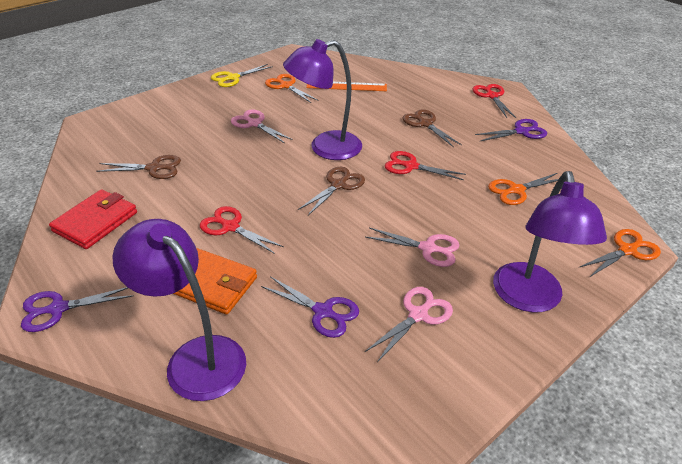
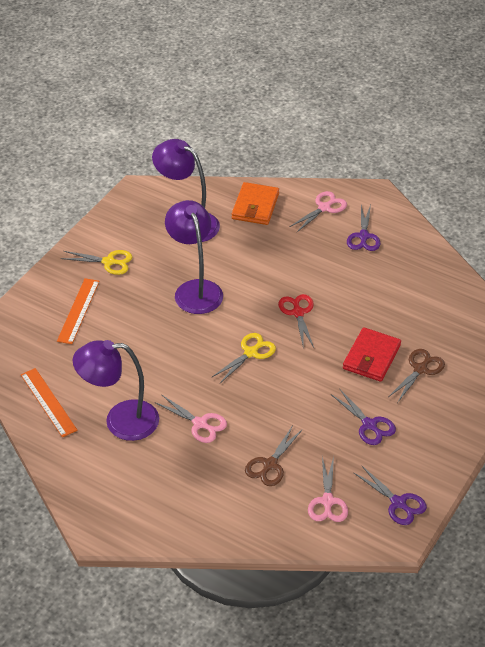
brown scissors: 3 -> 2
orange ruler: 1 -> 2
orange scissors: 3 -> 0
red scissors: 3 -> 1
yellow scissors: 1 -> 2

